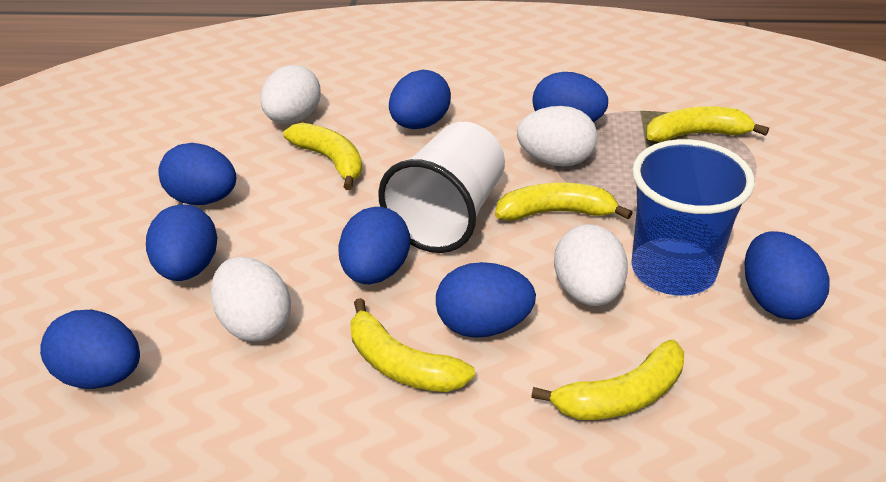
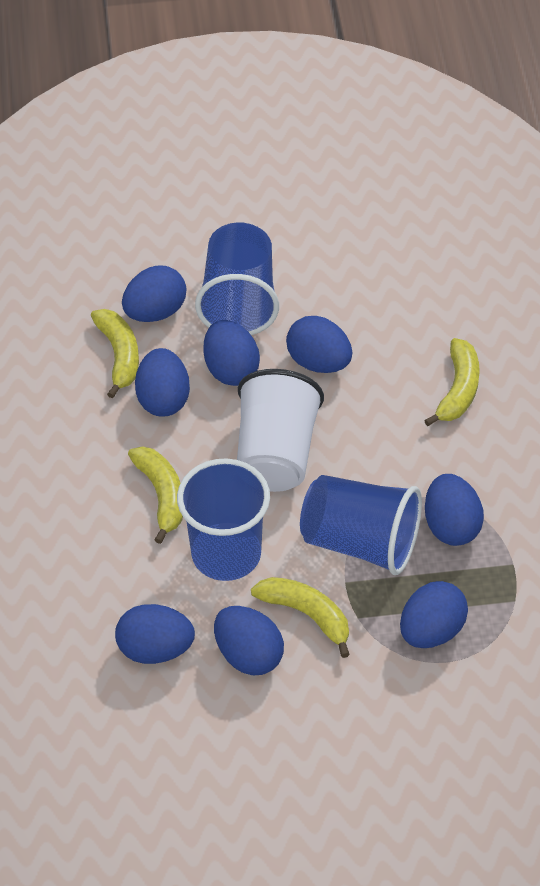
blue cup: 1 -> 3
white egg: 4 -> 0
yellow banana: 5 -> 4

